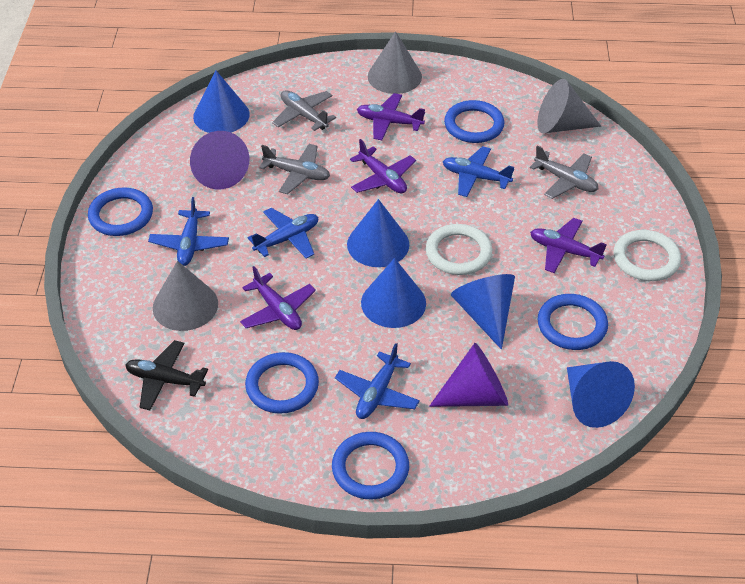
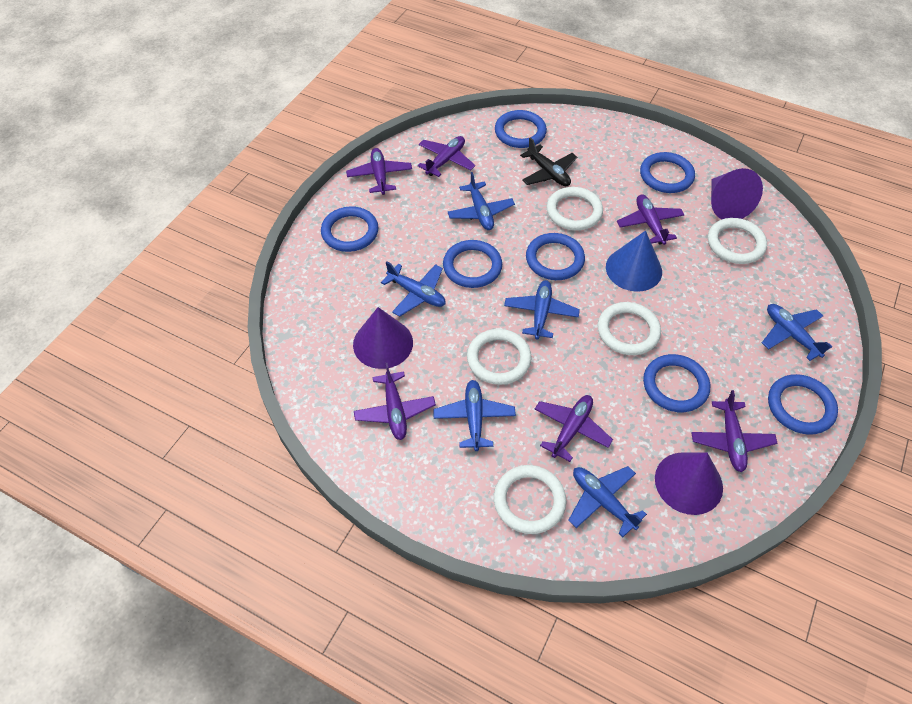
blue cone: 5 -> 1
blue plane: 4 -> 6
blue ring: 5 -> 7
grey cone: 3 -> 0
grey plane: 3 -> 0
purple cone: 2 -> 3
purple plane: 4 -> 6
white ring: 2 -> 5

